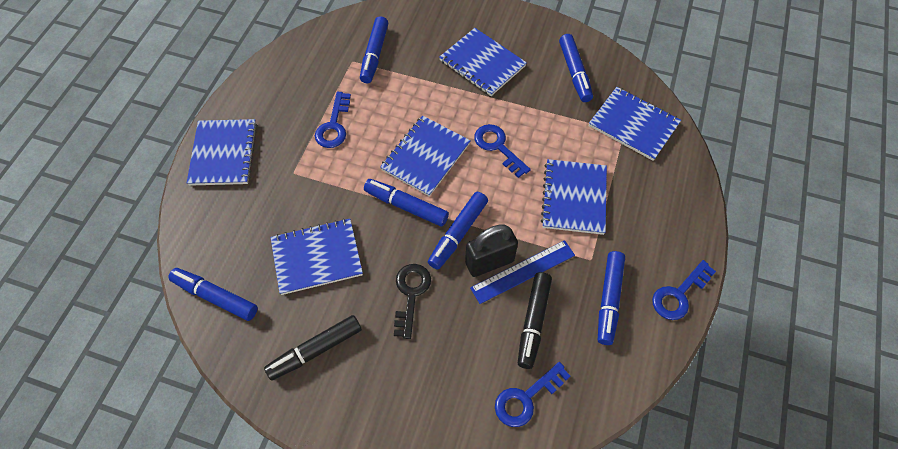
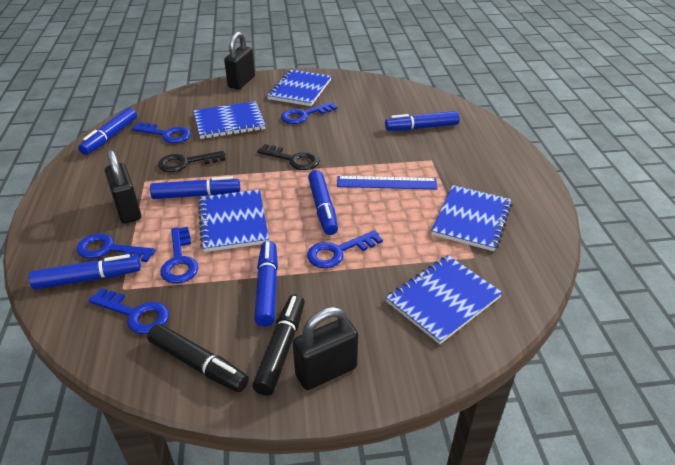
black key: 1 -> 2
black padlock: 1 -> 3
blue key: 4 -> 6
blue notebook: 6 -> 5

